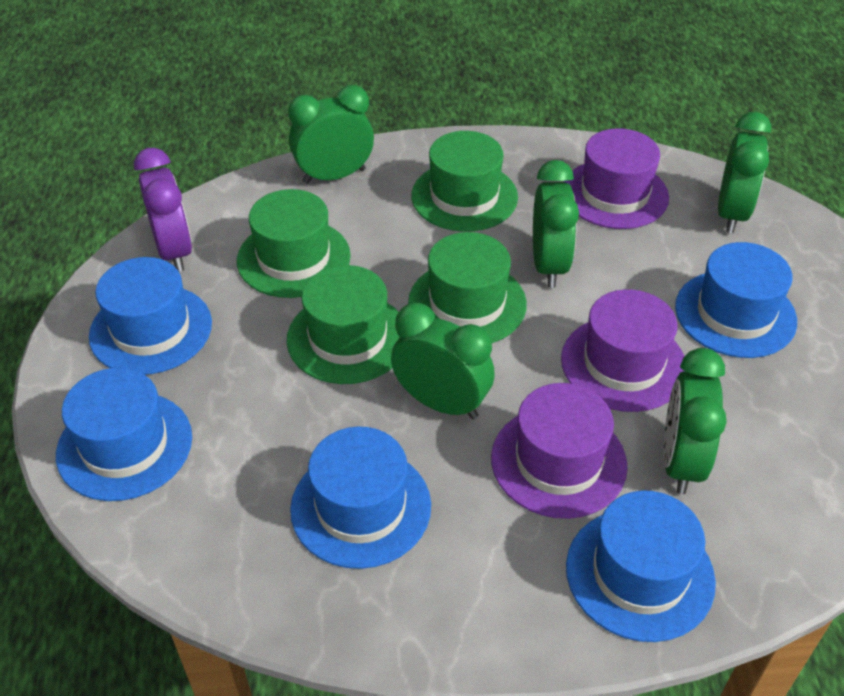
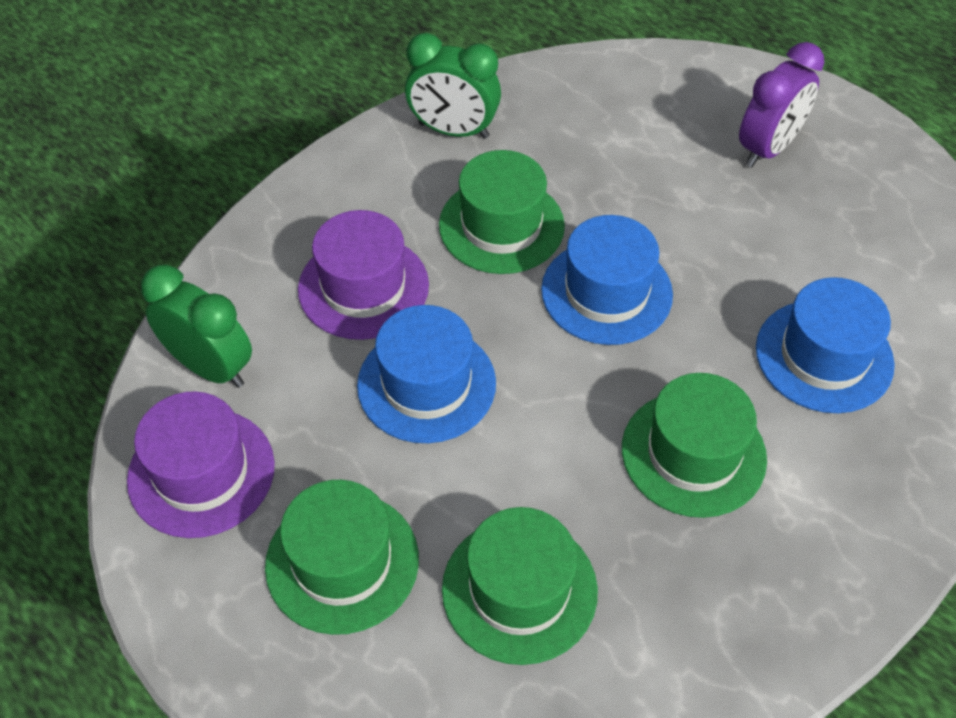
blue hat: 5 -> 3
green clock: 5 -> 2
purple hat: 3 -> 2

